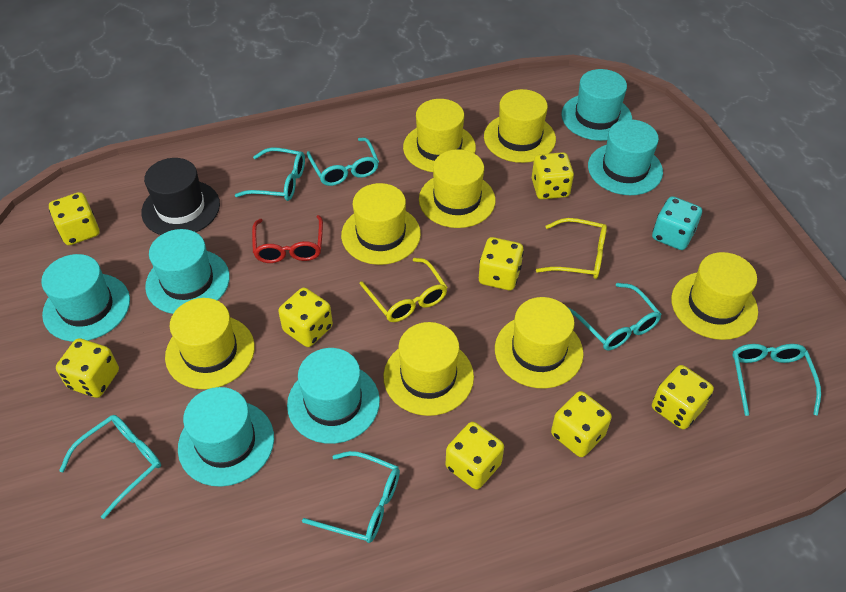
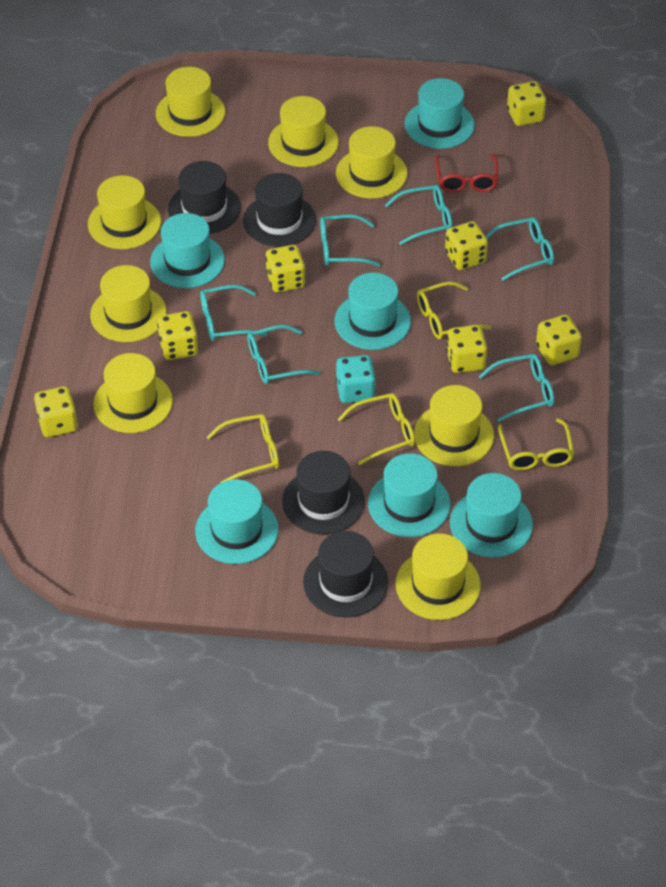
black hat: 1 -> 4
yellow dice: 8 -> 7
yellow glasses: 2 -> 4

